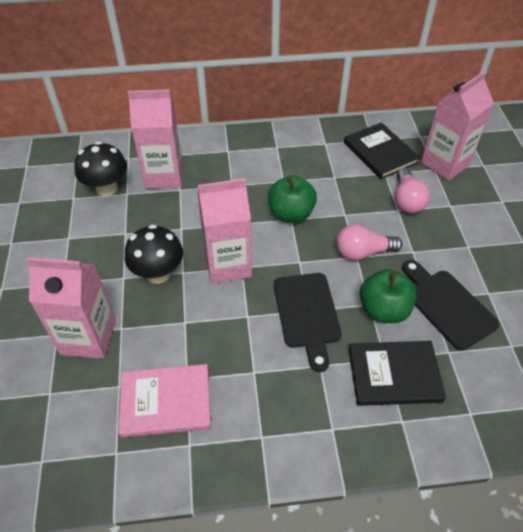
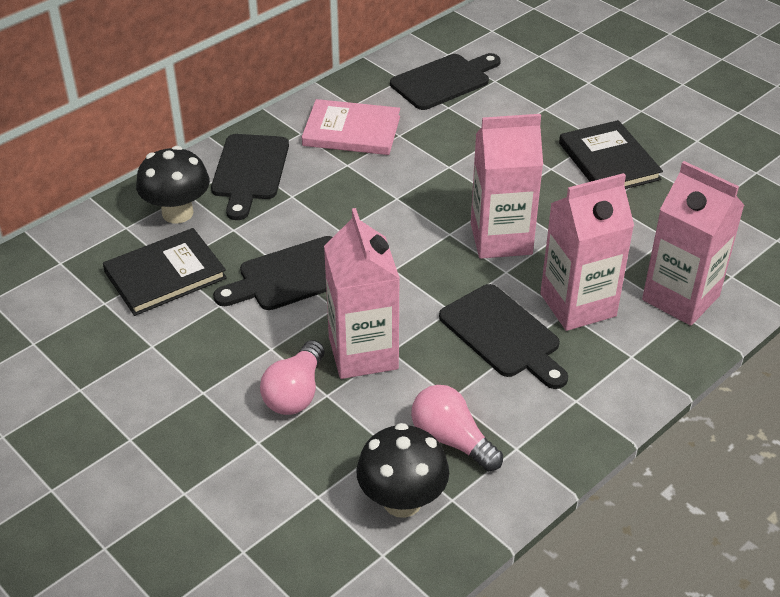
black cutting board: 2 -> 4
green apple: 2 -> 0

